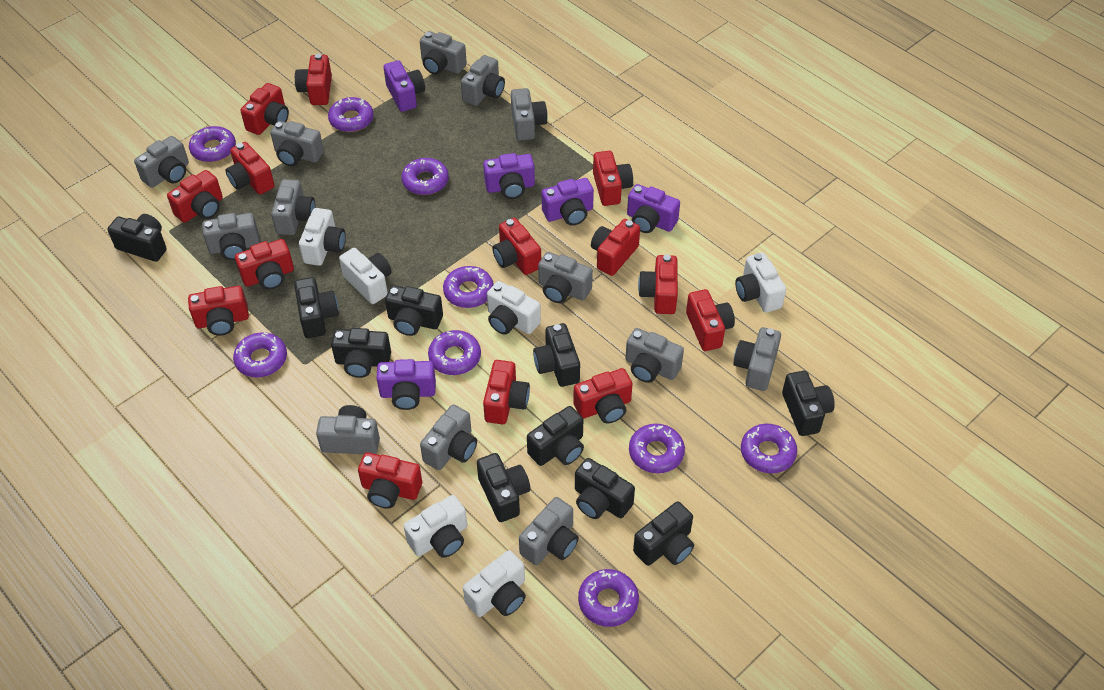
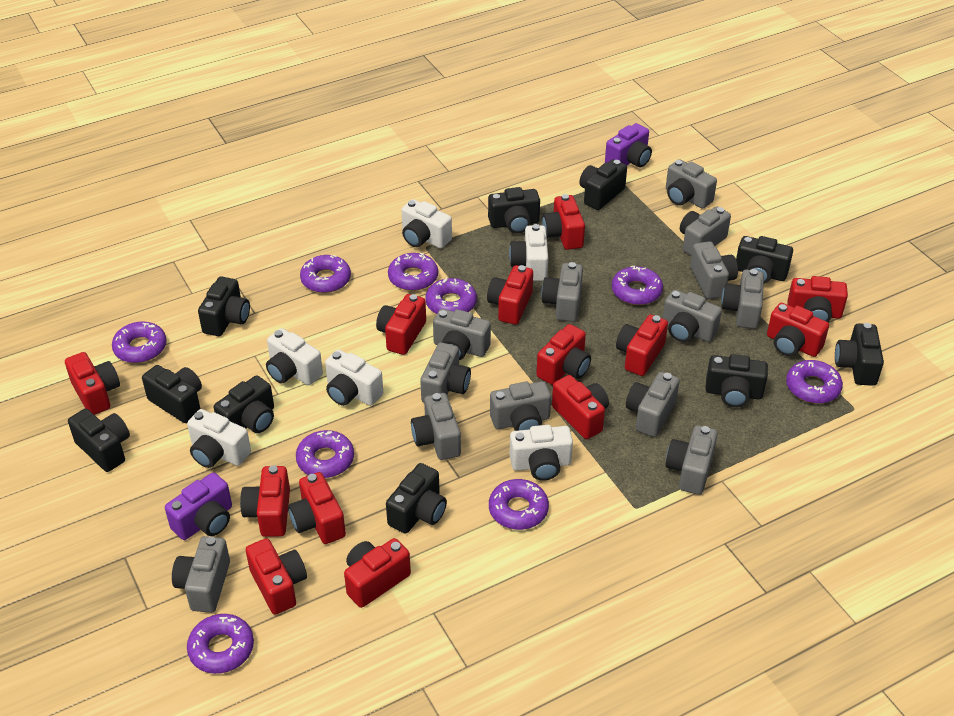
purple camera: 5 -> 2
red camera: 14 -> 13

